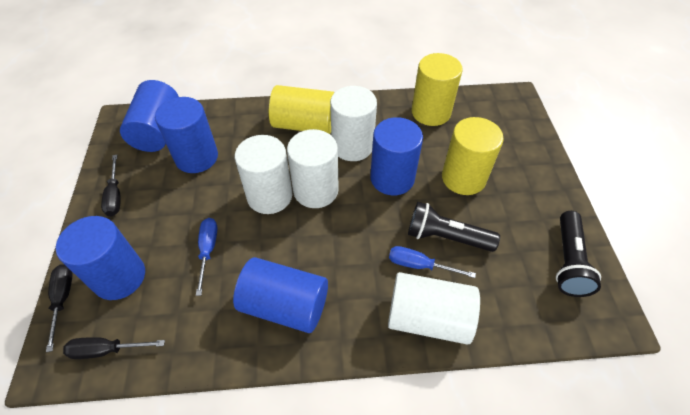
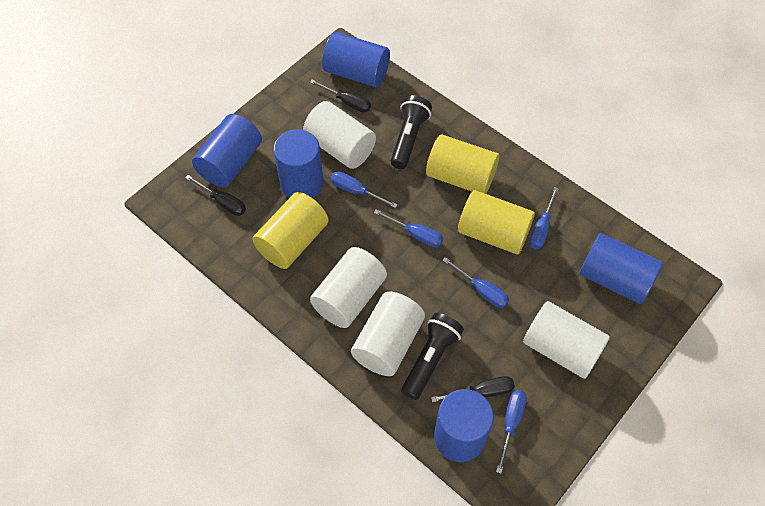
blue screwdriver: 2 -> 5

